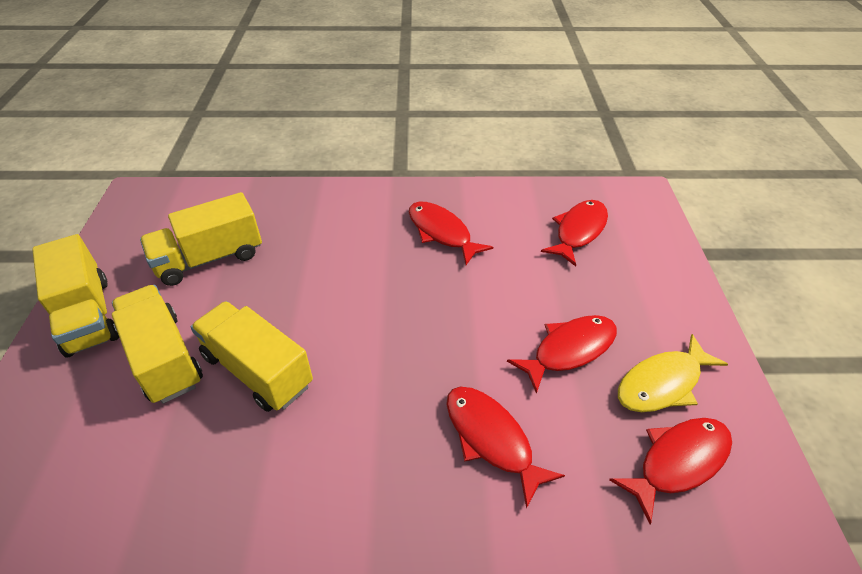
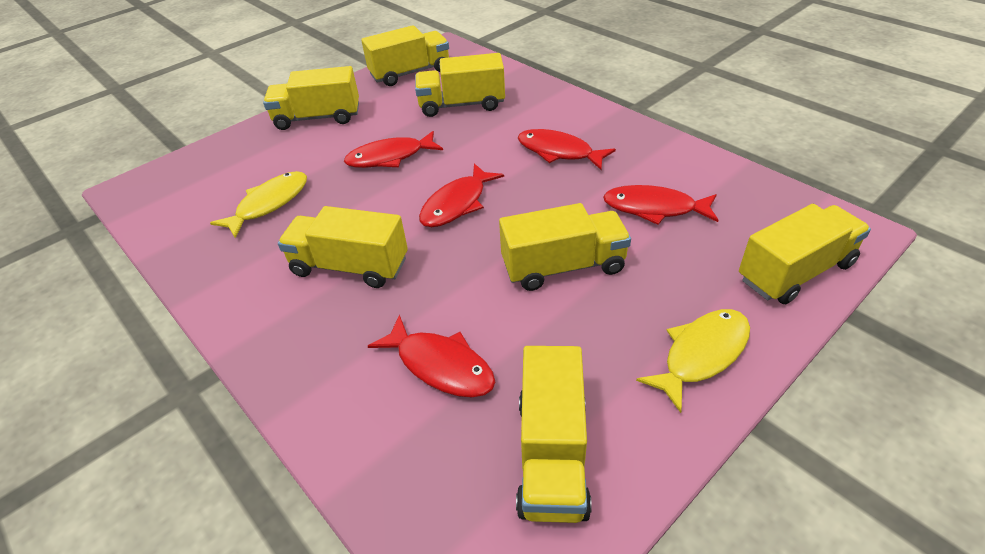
yellow fish: 1 -> 2
yellow truck: 4 -> 7

